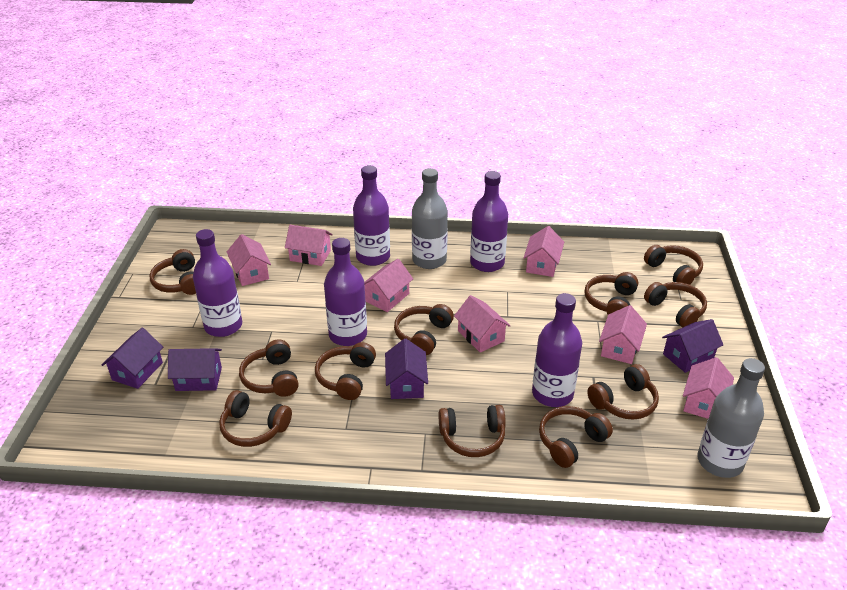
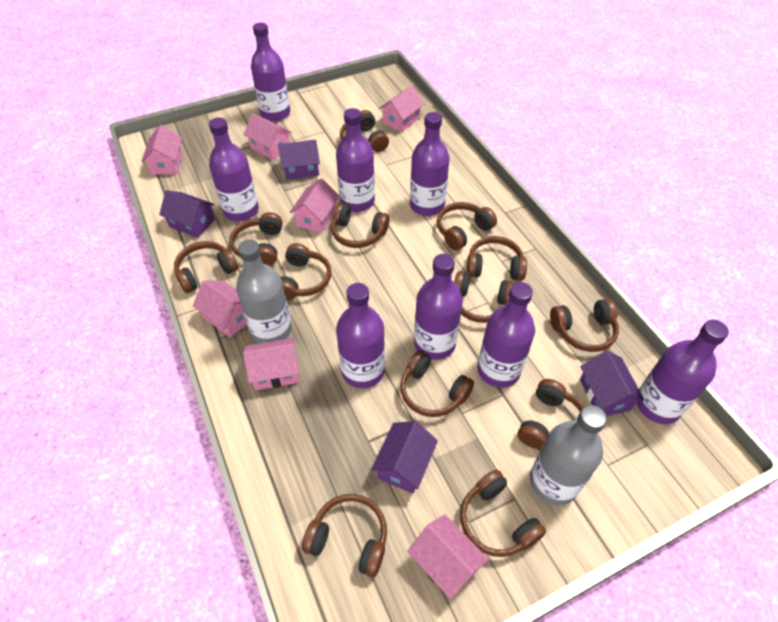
brown headphones: 11 -> 13
purple bottle: 5 -> 8

